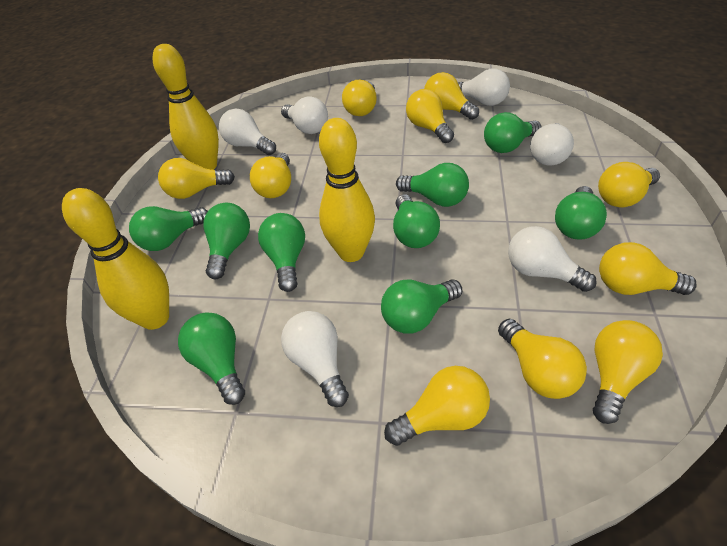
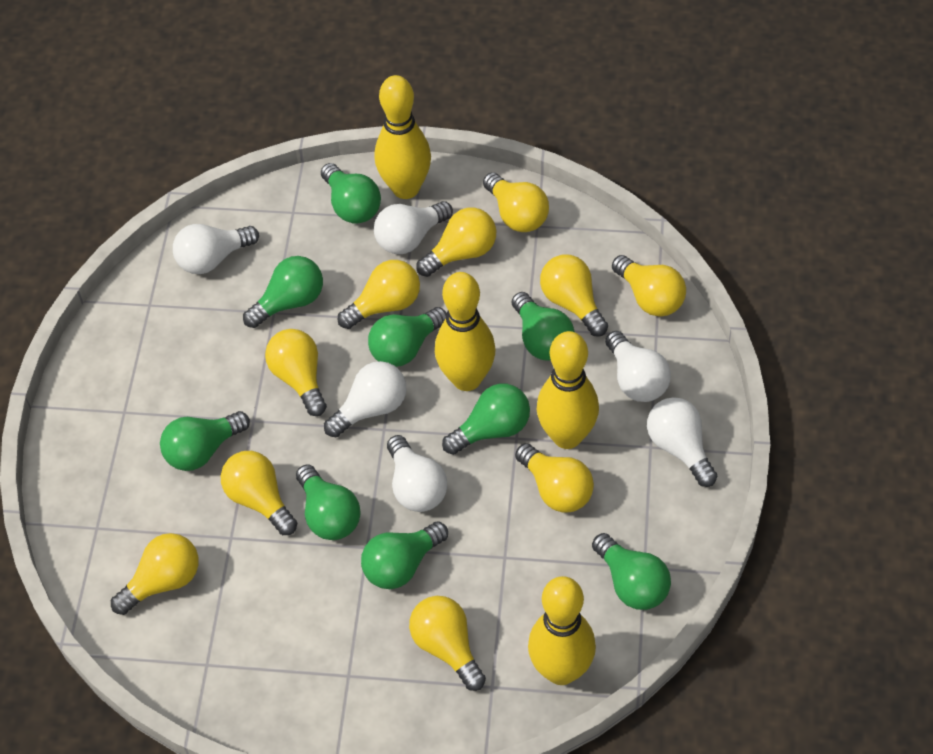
yellow bowling pin: 3 -> 4

